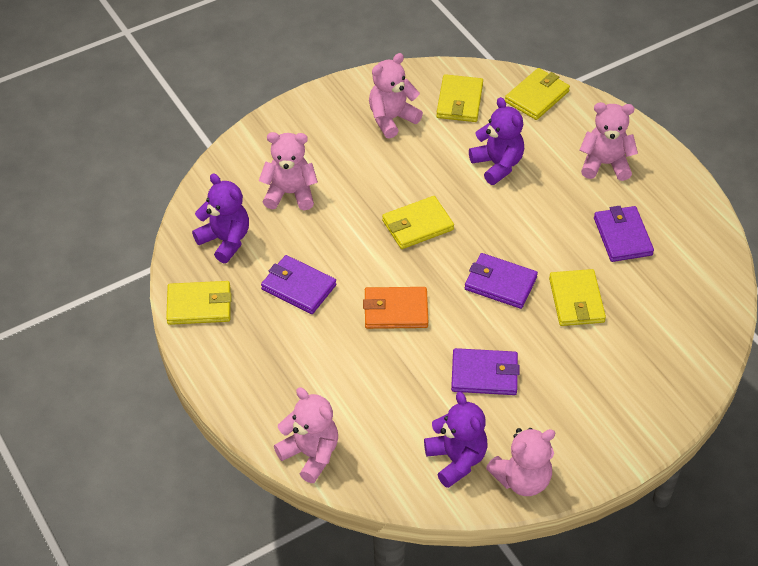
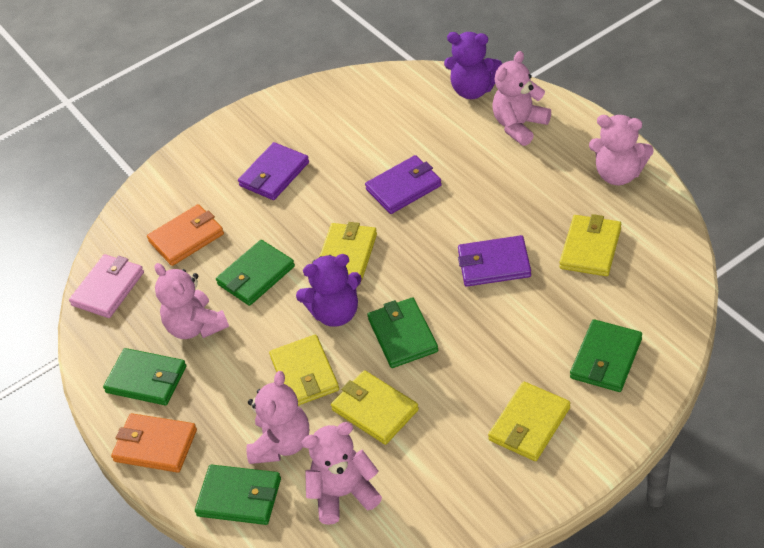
green wallet: 0 -> 5
orange wallet: 1 -> 2
pink wallet: 0 -> 1
purple teddy bear: 3 -> 2
purple wallet: 4 -> 3

